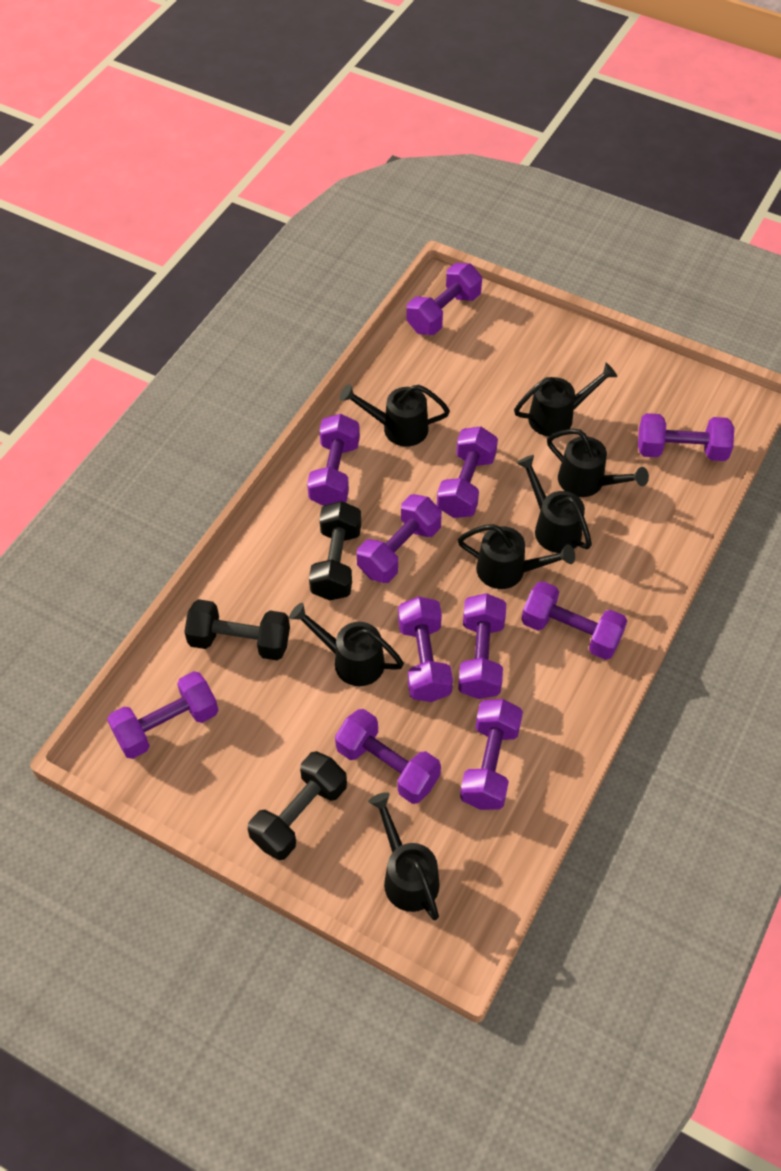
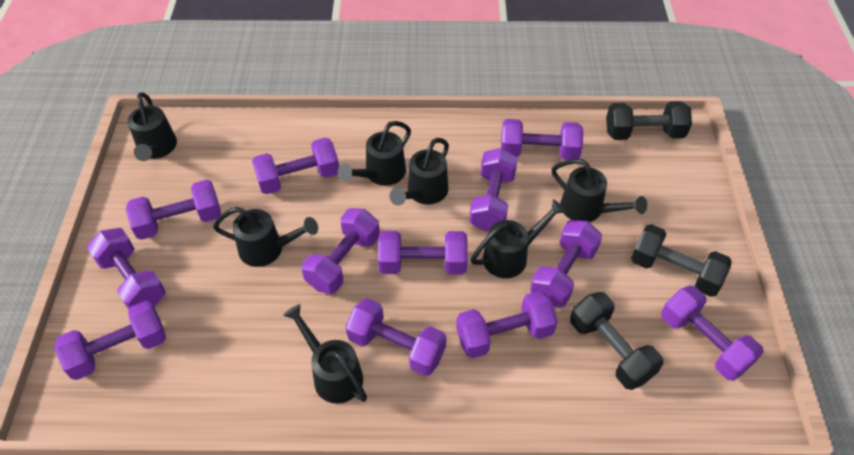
purple dumbbell: 11 -> 12

